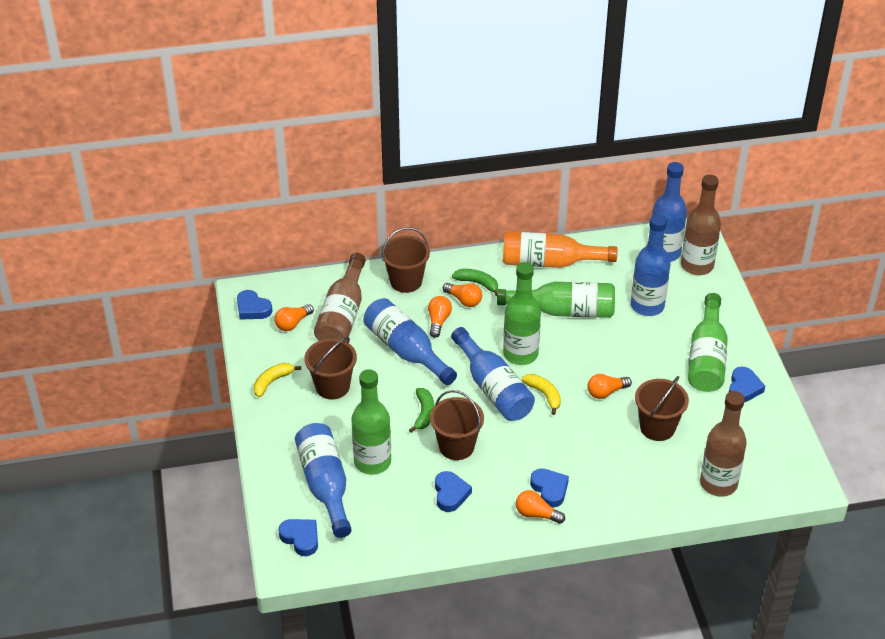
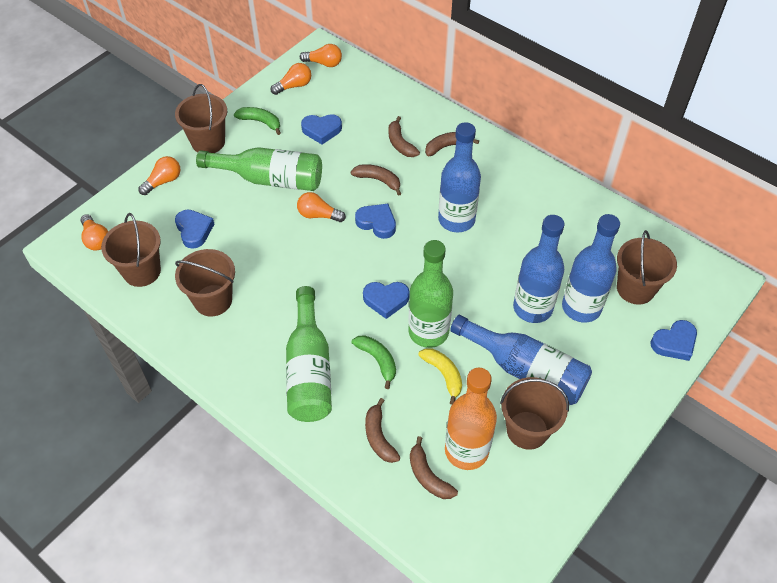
blue bottle: 5 -> 4
brown banana: 0 -> 5
brown bottle: 3 -> 0
brown bucket: 4 -> 5
green bottle: 4 -> 3
yellow banana: 2 -> 1

